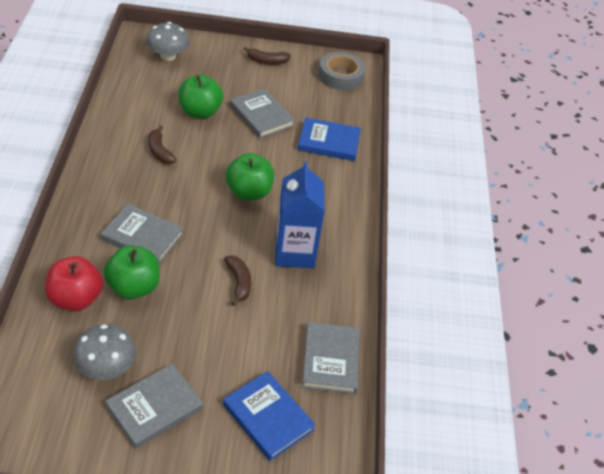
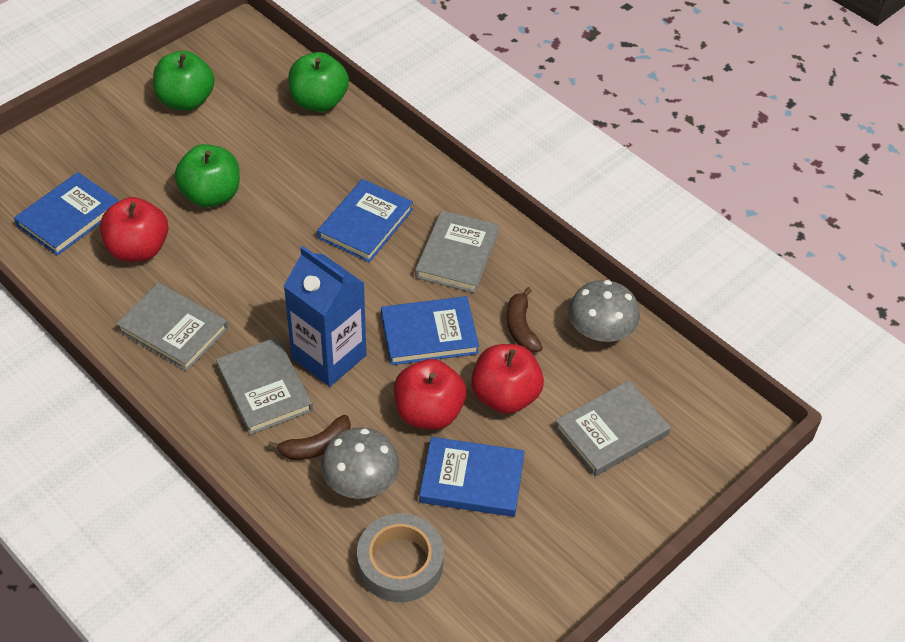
blue book: 2 -> 4
brown banana: 3 -> 2
red apple: 1 -> 3

